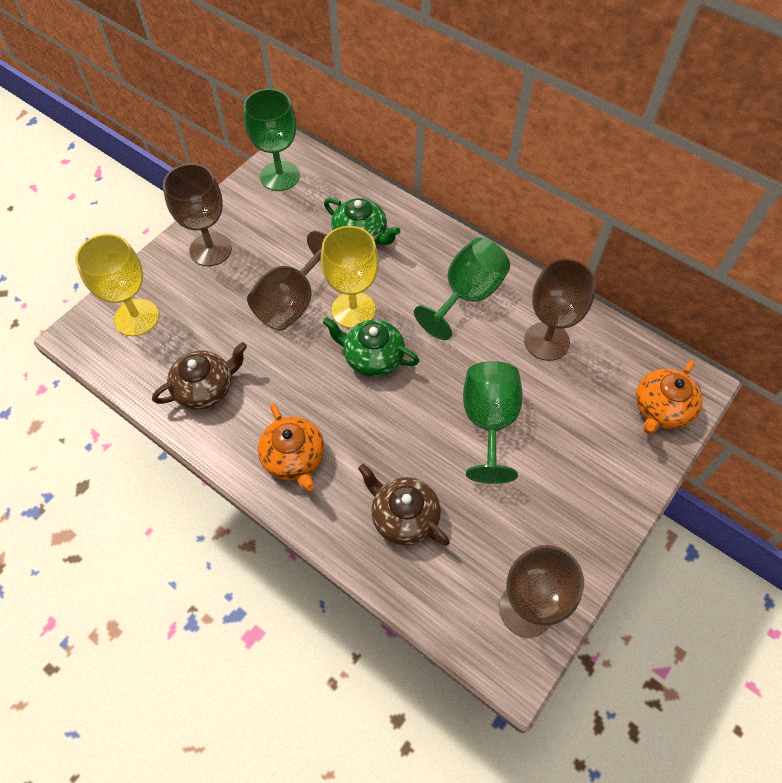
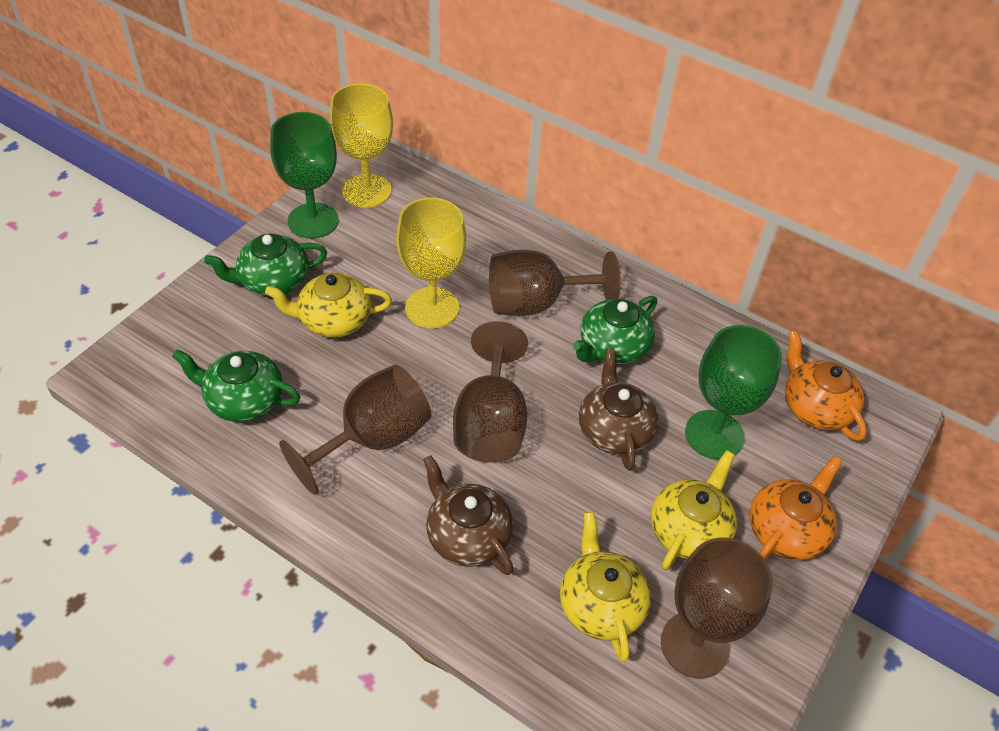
green goblet: 3 -> 2
green teapot: 2 -> 3
yellow teapot: 0 -> 3

